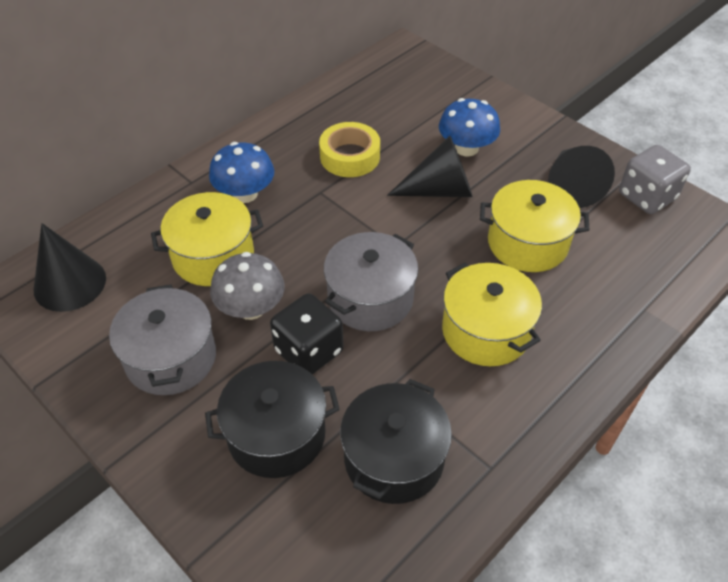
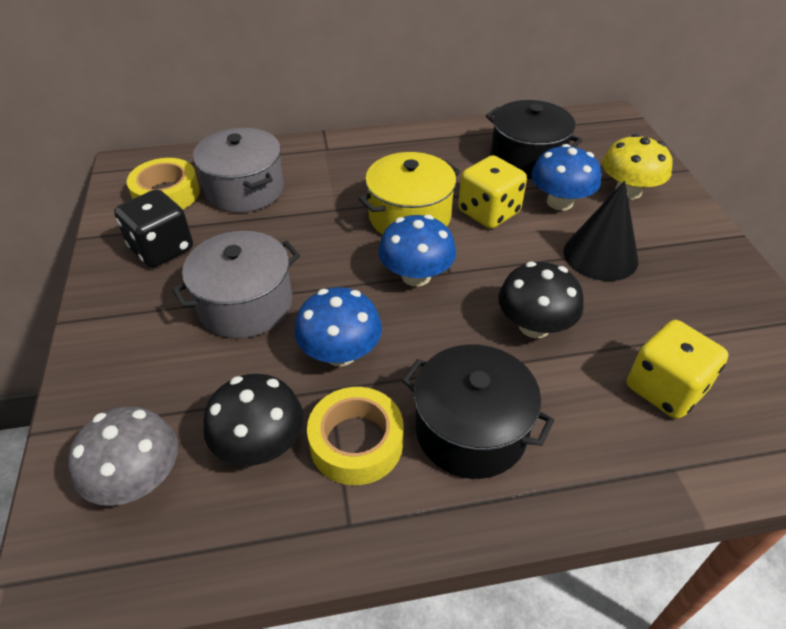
black cone: 3 -> 1
black mushroom: 0 -> 2
blue mushroom: 2 -> 3
grey dice: 1 -> 0
yellow dice: 0 -> 2
yellow mushroom: 0 -> 1
yellow pot: 3 -> 1
yellow tape: 1 -> 2

